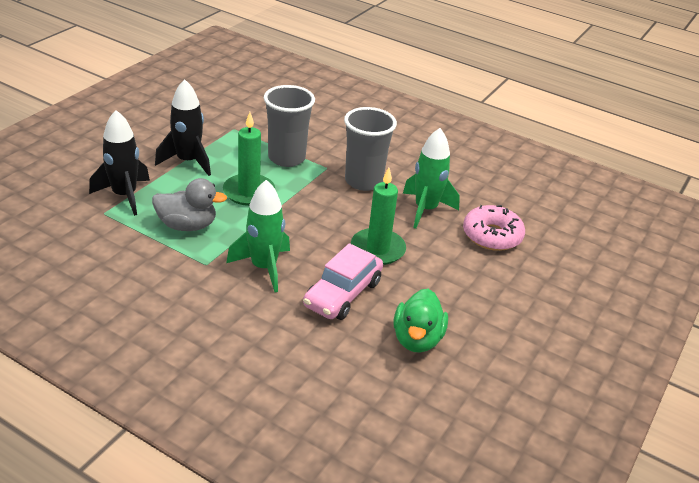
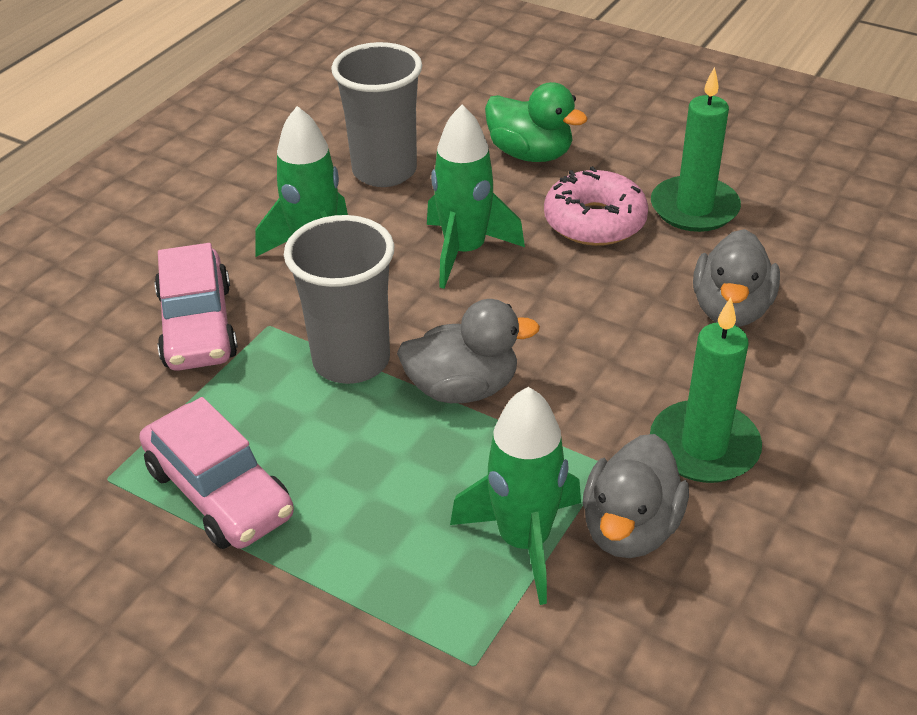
black rocket: 2 -> 0
green rocket: 2 -> 3
grey duck: 1 -> 3
pink car: 1 -> 2

